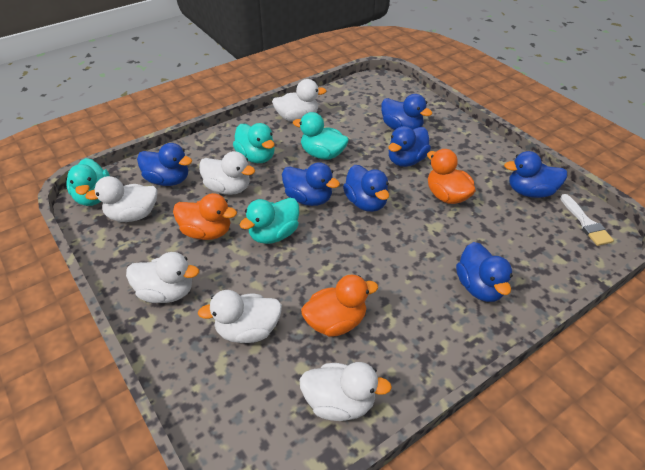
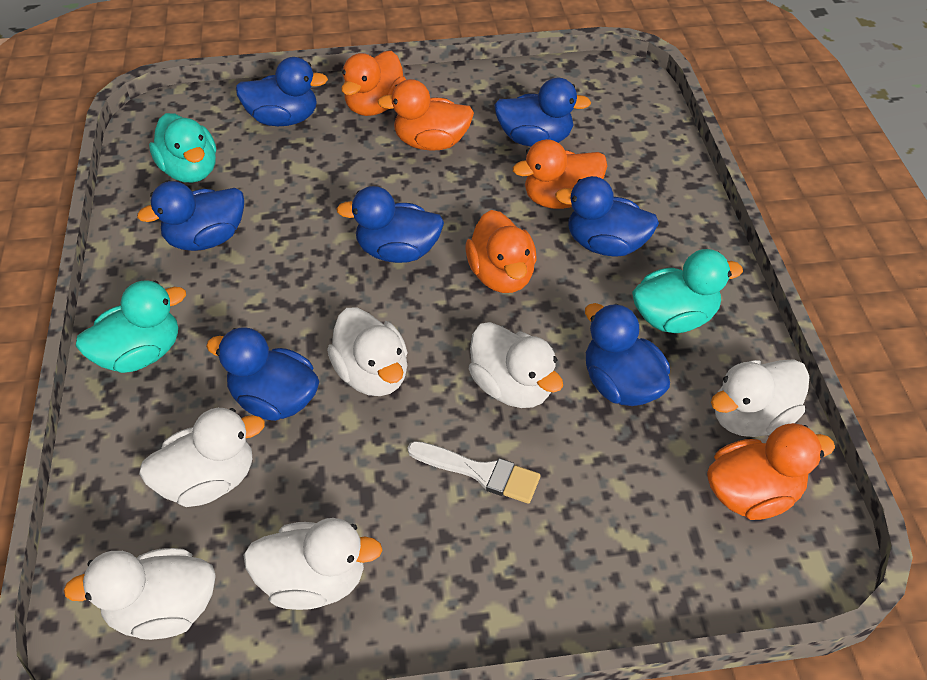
orange duck: 3 -> 5
turquoise duck: 4 -> 3

